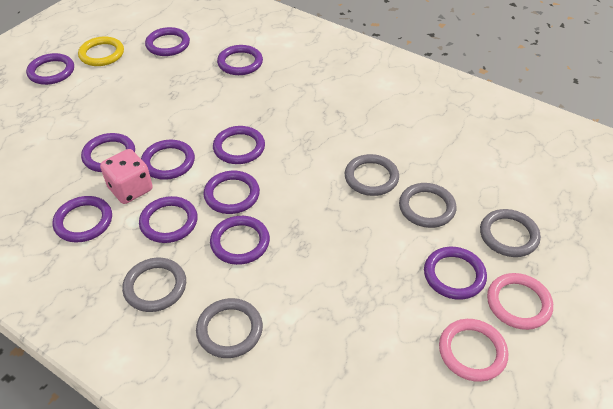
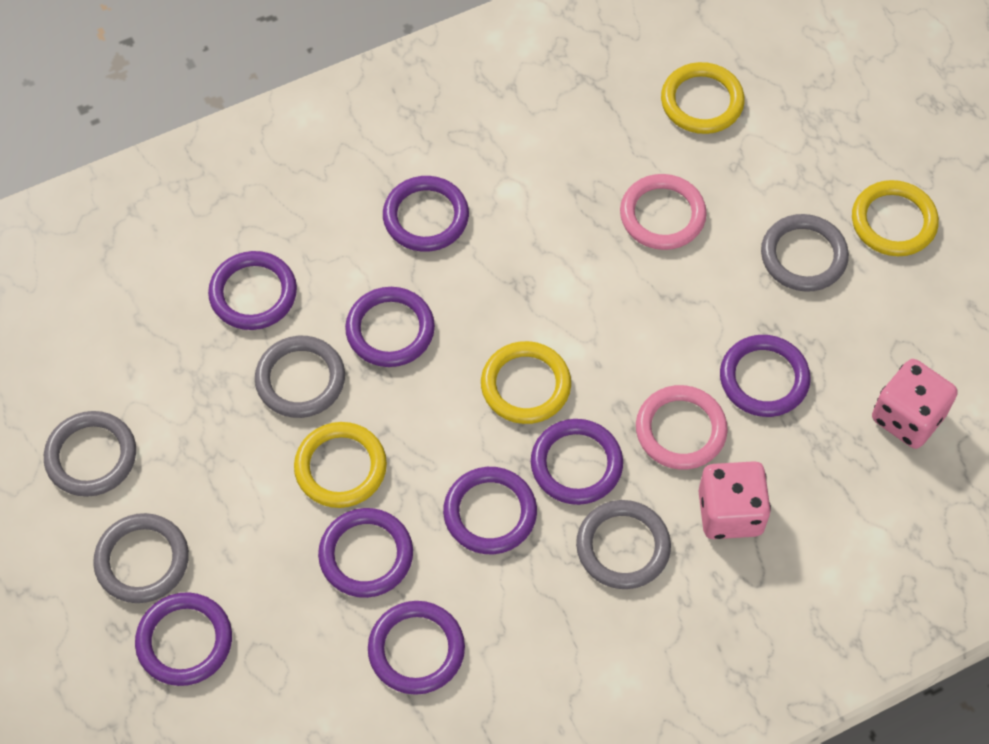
pink dice: 1 -> 2
purple ring: 11 -> 9
yellow ring: 1 -> 4

